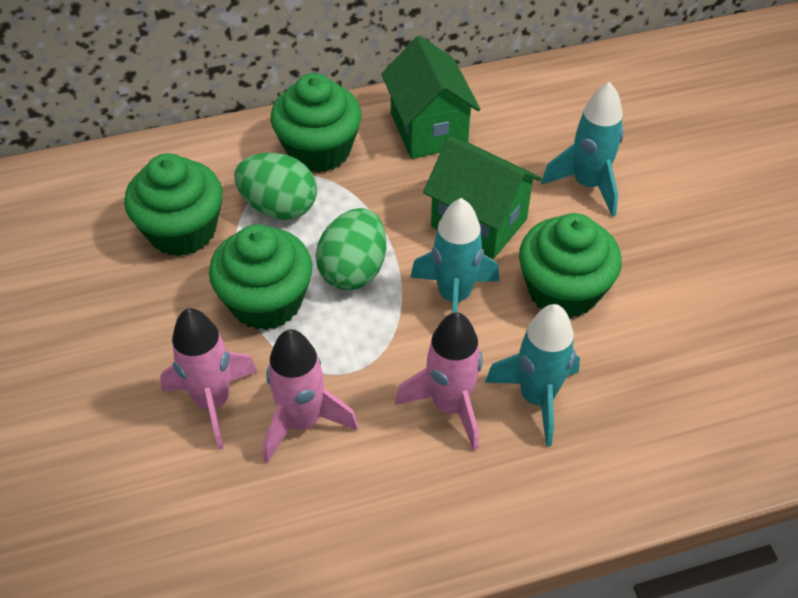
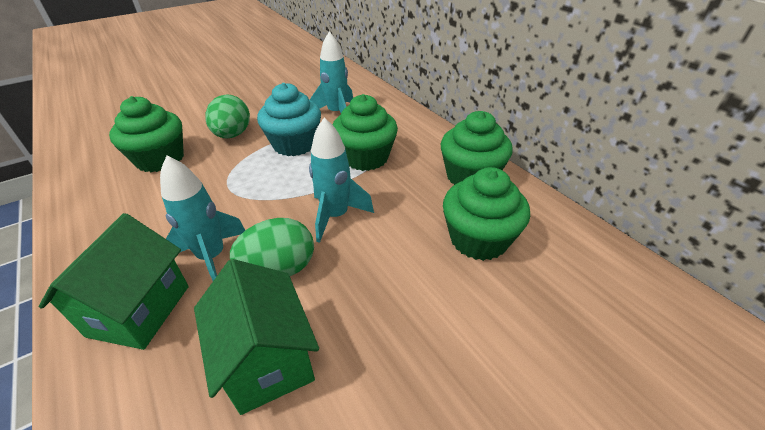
pink rocket: 3 -> 0
turquoise cupcake: 0 -> 1

